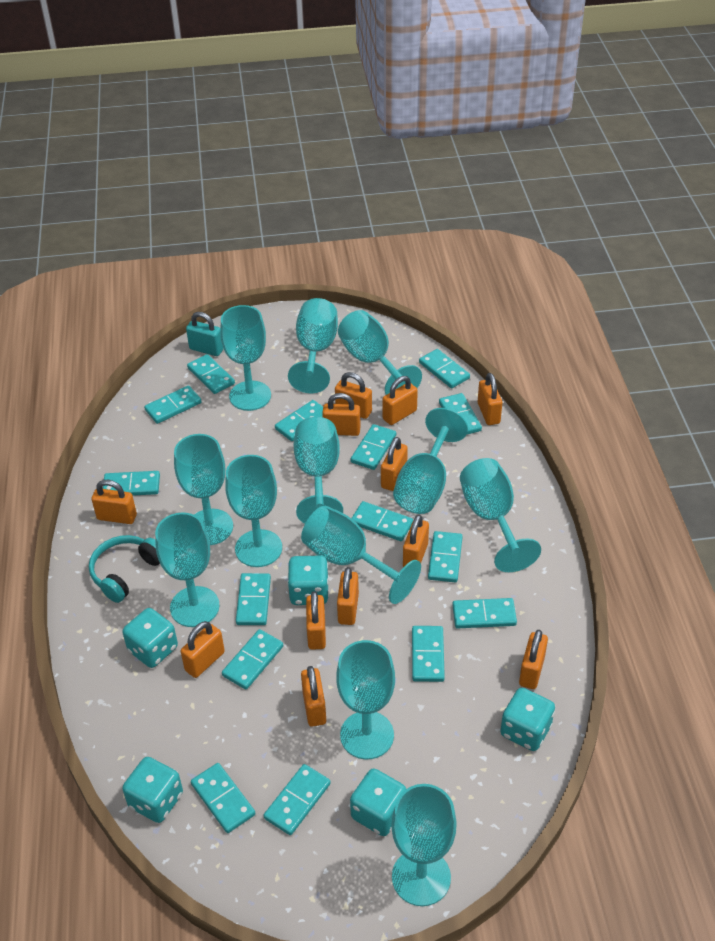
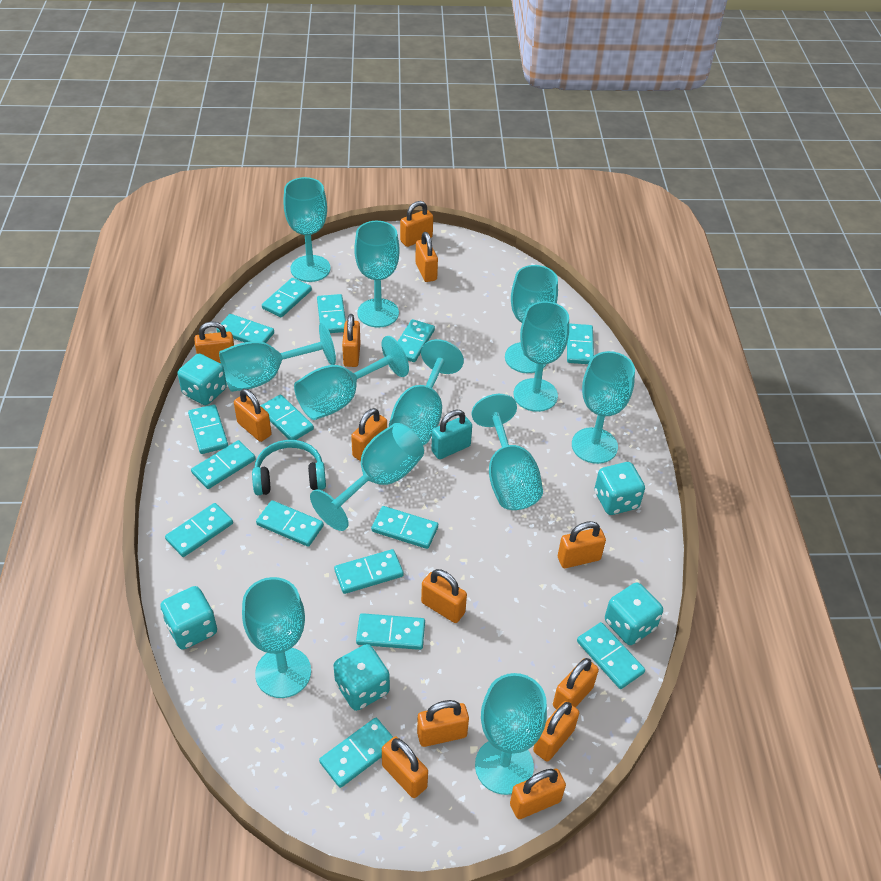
orange padlock: 12 -> 13

